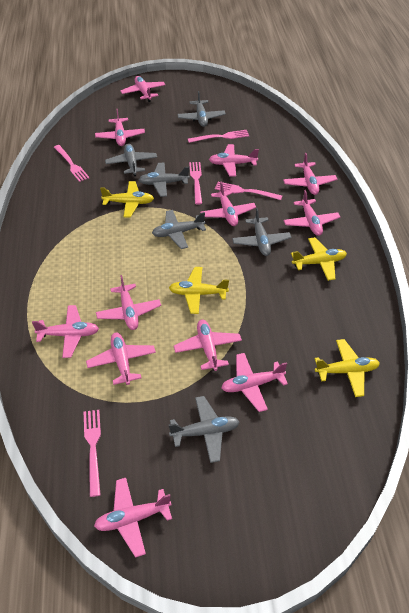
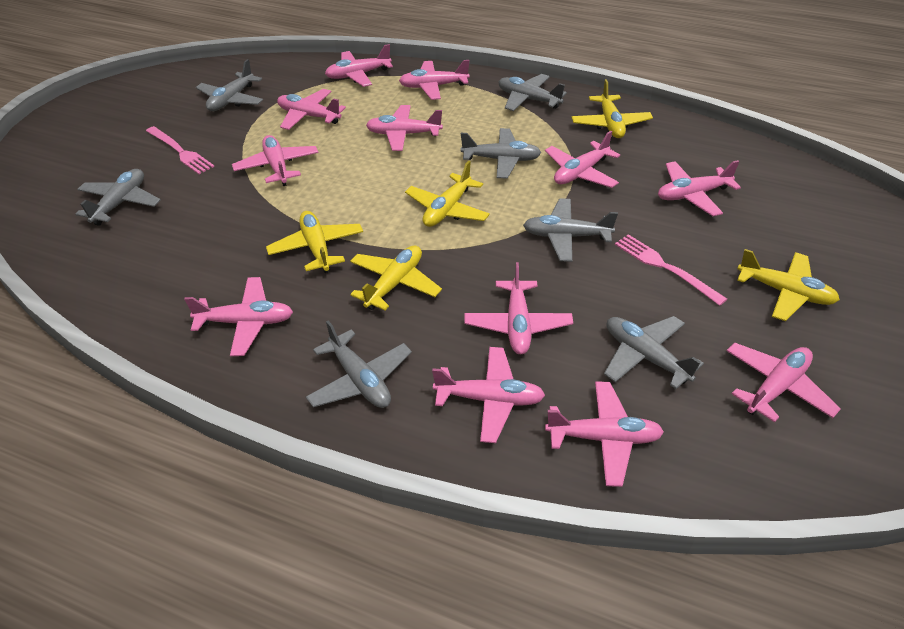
grey plane: 6 -> 7
pink fork: 5 -> 2
yellow plane: 4 -> 5

